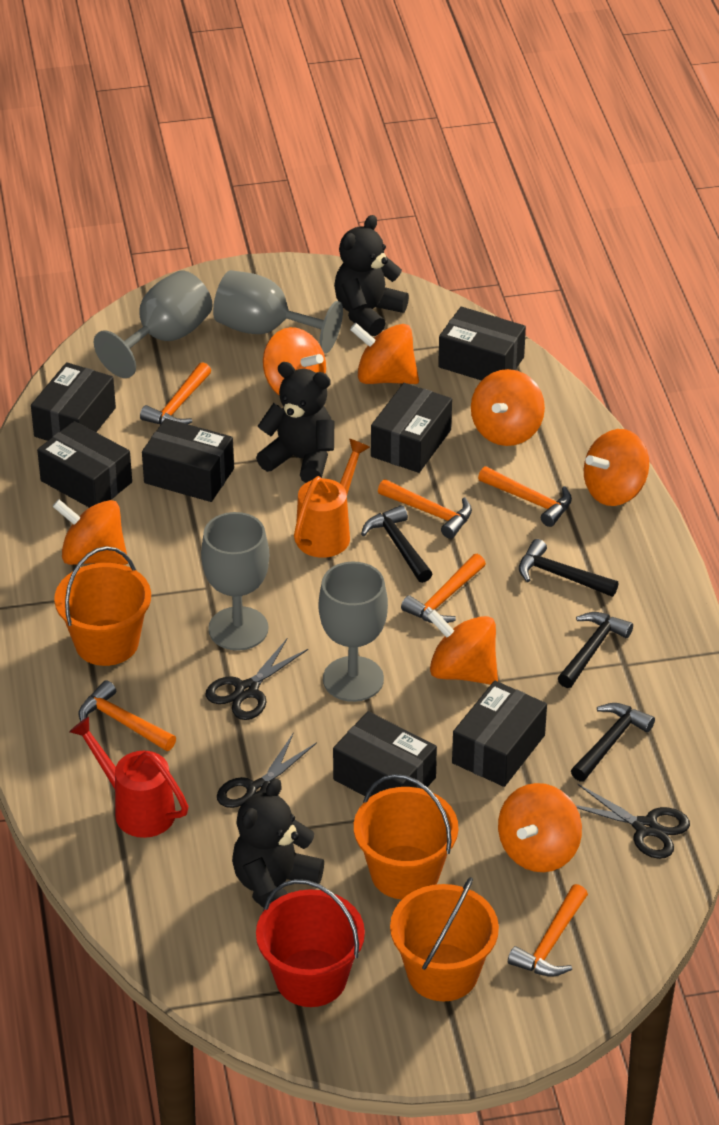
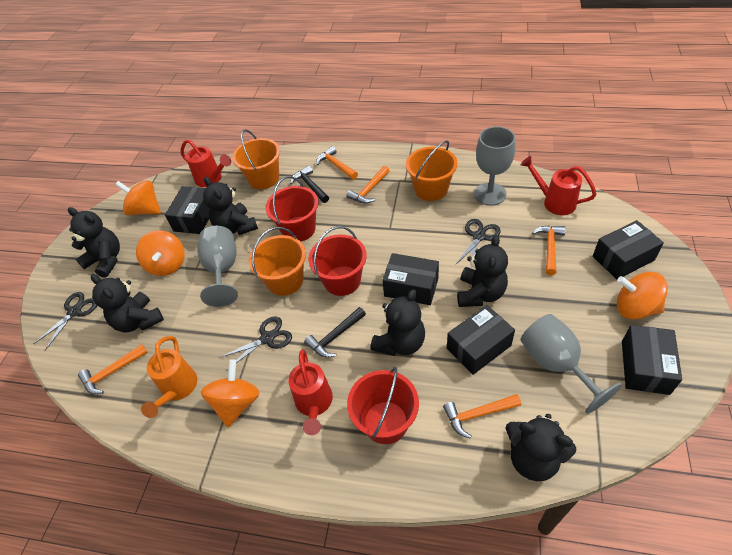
black box: 7 -> 5
black hammer: 4 -> 2
black teddy bear: 3 -> 6
grey goblet: 4 -> 3
orange hammer: 6 -> 5
orange spinning top: 7 -> 4
red bucket: 1 -> 3
red watering can: 1 -> 3

